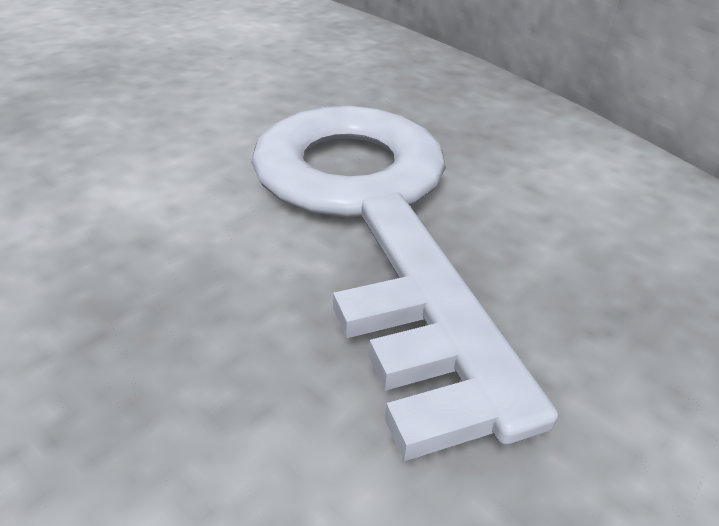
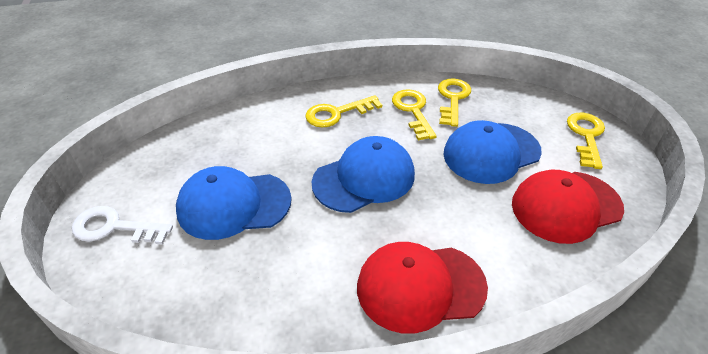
blue cap: 0 -> 3
red cap: 0 -> 2
yellow key: 0 -> 4

